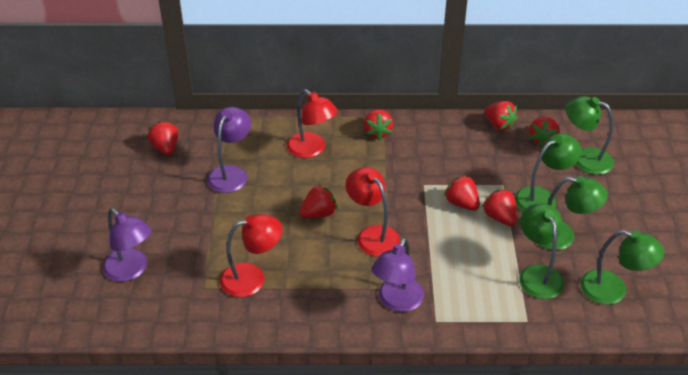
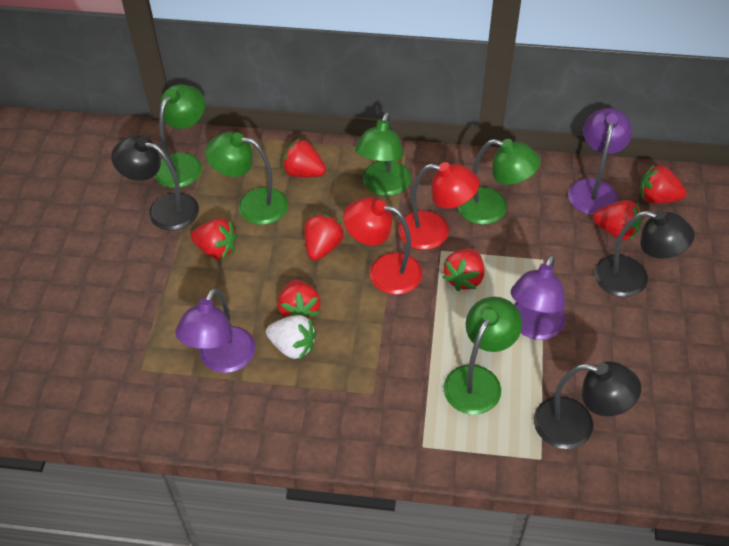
black lamp: 0 -> 3
red lamp: 3 -> 2
white strawberry: 0 -> 1

